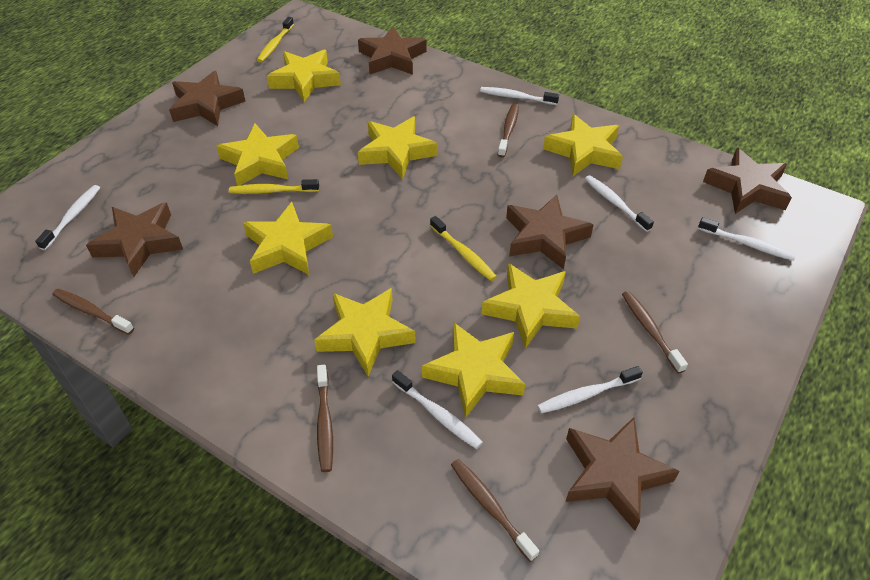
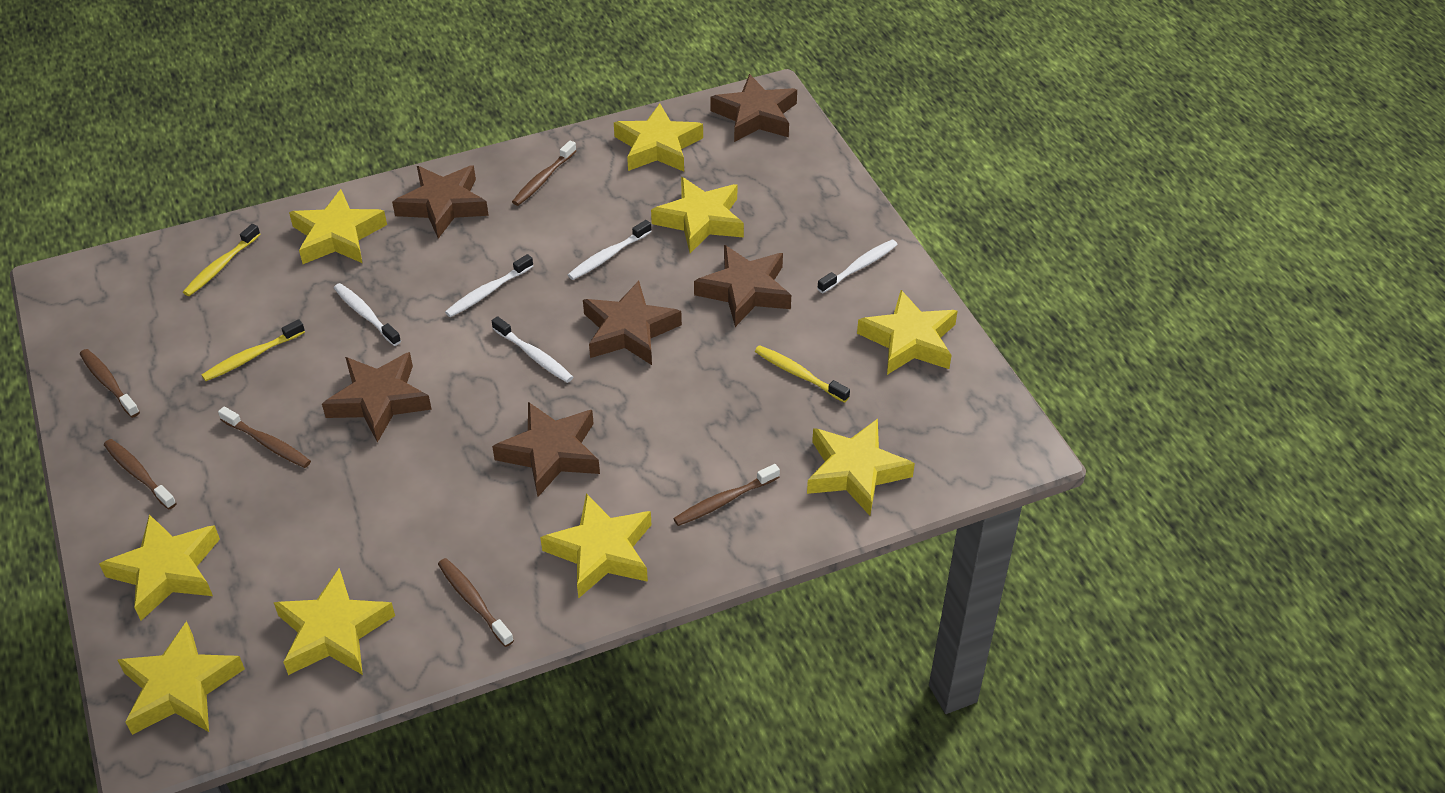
brown toothbrush: 5 -> 6
white toothbrush: 6 -> 5
yellow star: 8 -> 9

